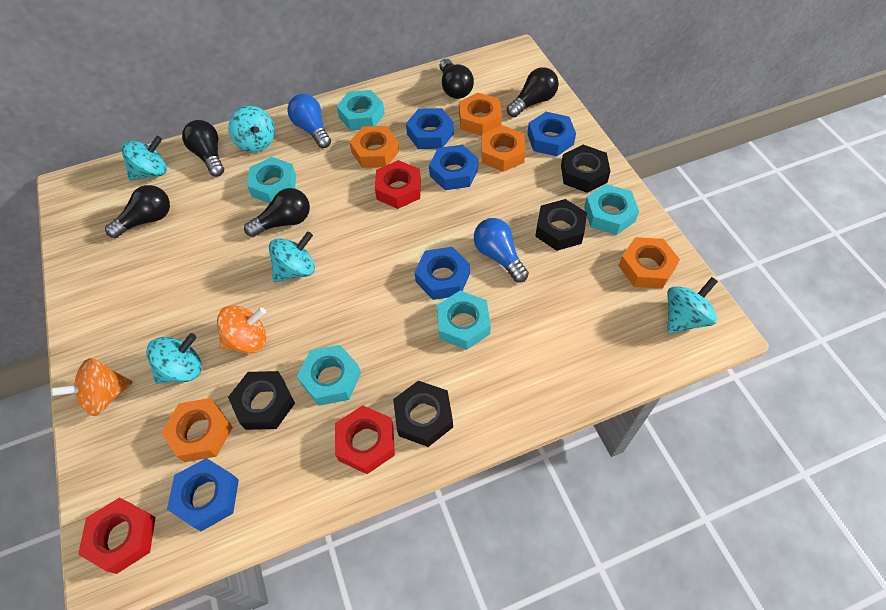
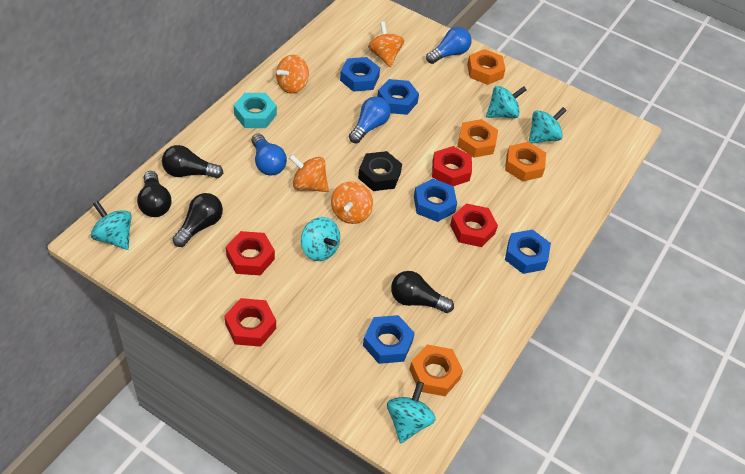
black light bulb: 5 -> 4
black nut: 4 -> 1
blue light bulb: 2 -> 3
orange nut: 5 -> 4
orange spinning top: 2 -> 4
red nut: 3 -> 4
turquoise nut: 5 -> 1

